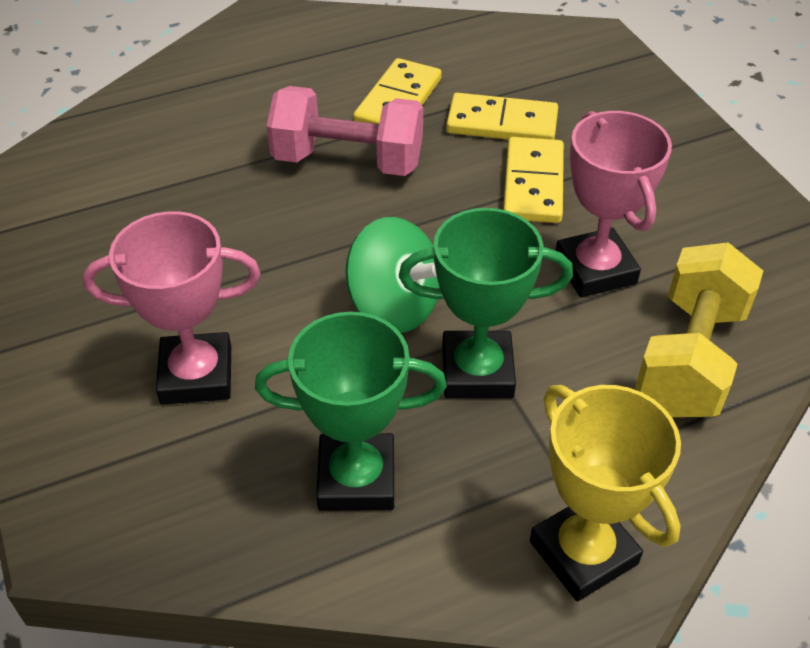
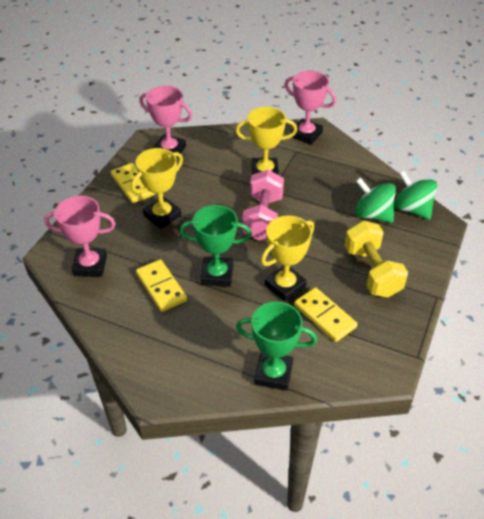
green spinning top: 1 -> 2
pink trophy: 2 -> 3
yellow trophy: 1 -> 3

